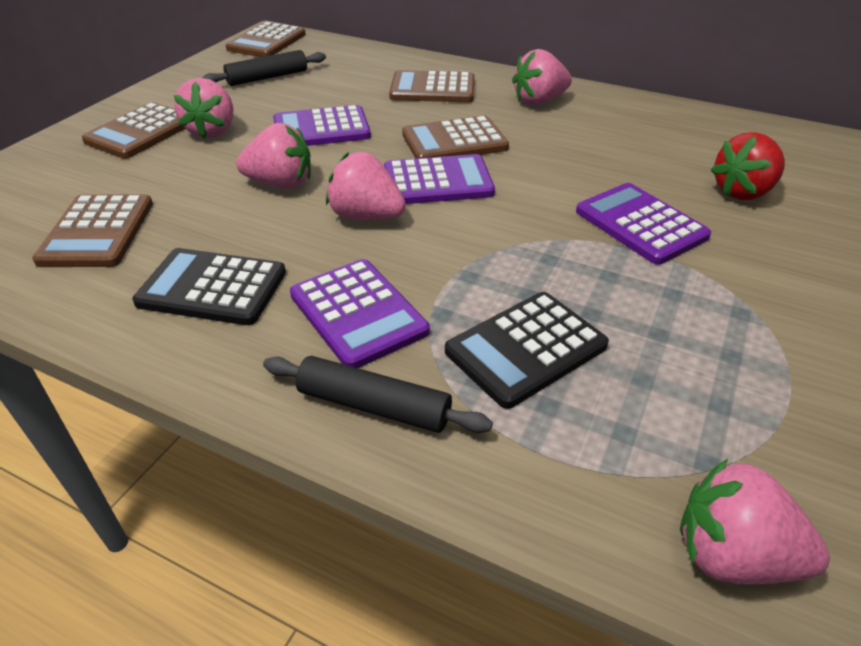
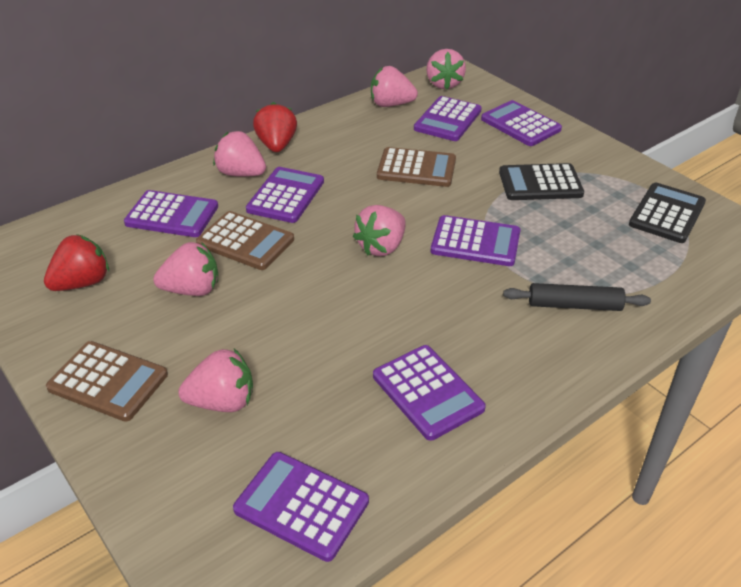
black rolling pin: 2 -> 1
brown calculator: 5 -> 3
pink strawberry: 5 -> 6
purple calculator: 4 -> 7
red strawberry: 1 -> 2

